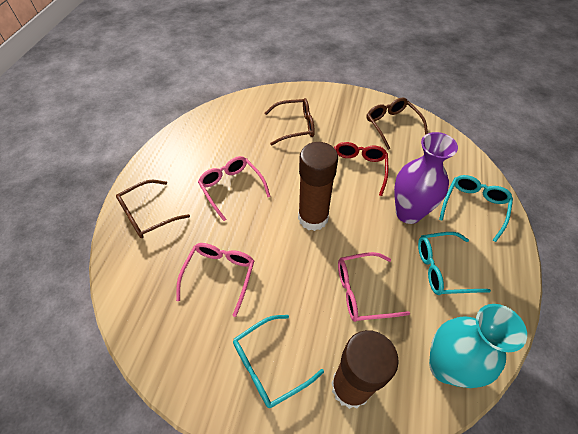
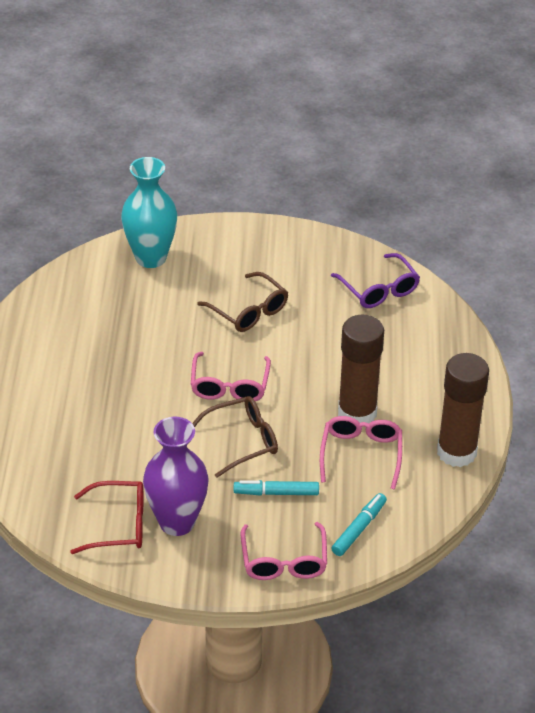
brown glasses: 3 -> 2
purple glasses: 0 -> 1
turquoise glasses: 3 -> 0
turquoise marker: 0 -> 2

